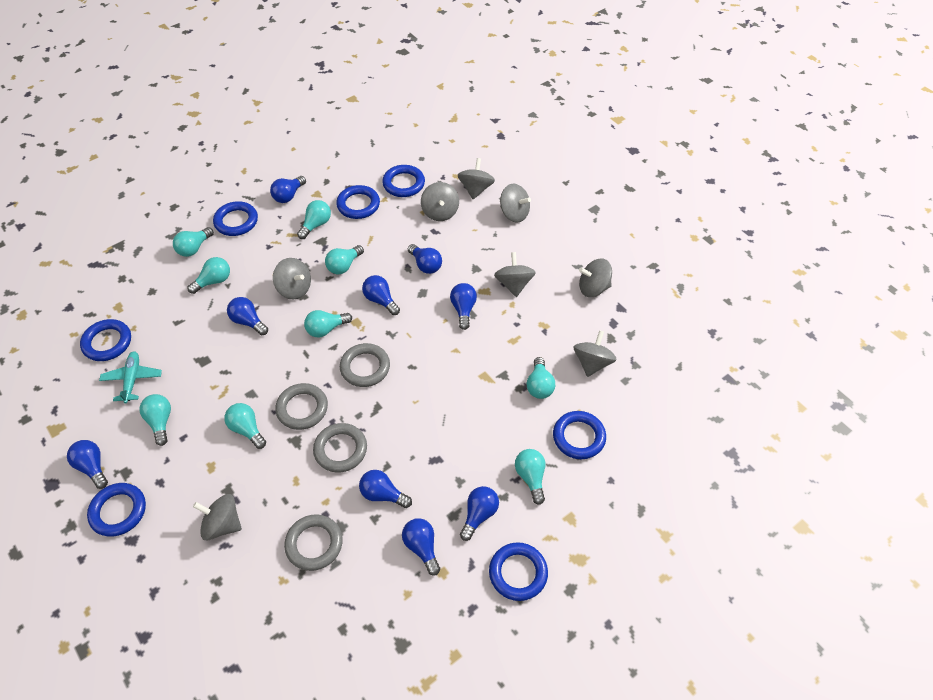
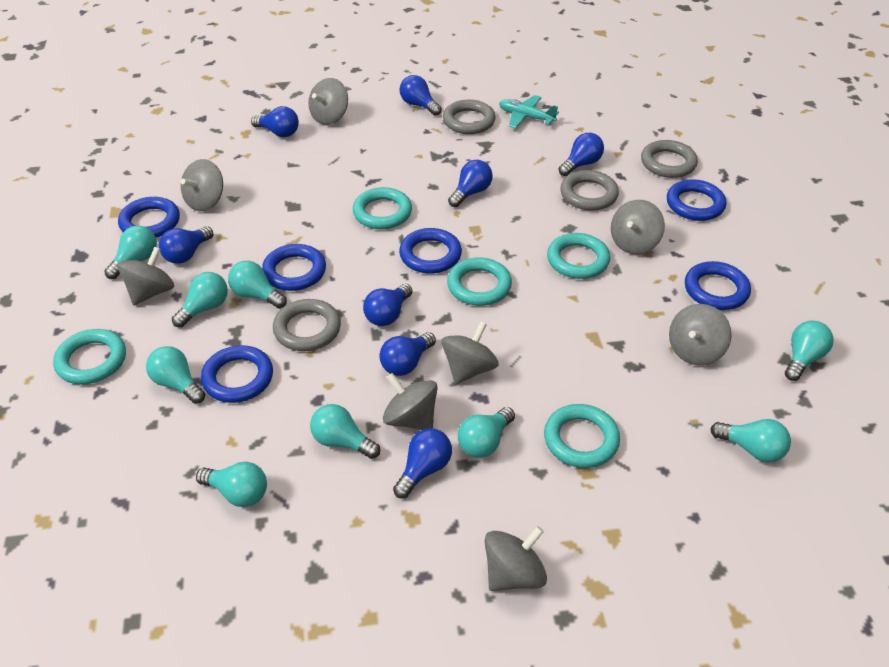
blue light bulb: 9 -> 8
blue ring: 7 -> 6
turquoise ring: 0 -> 5

